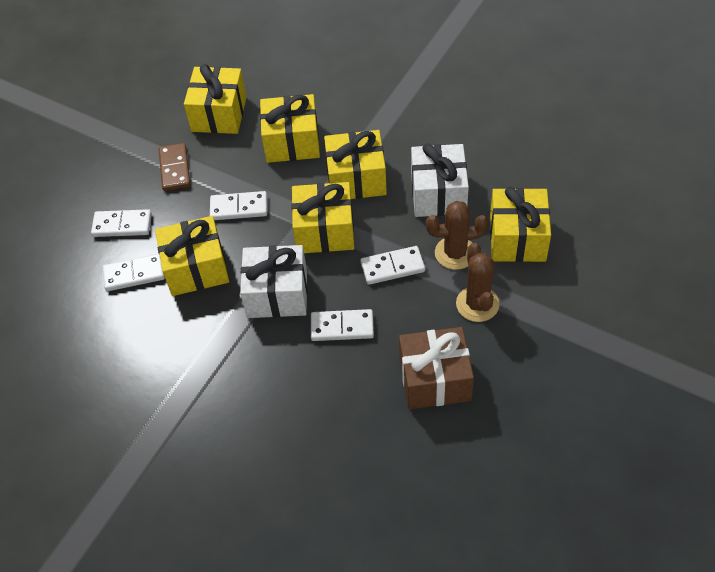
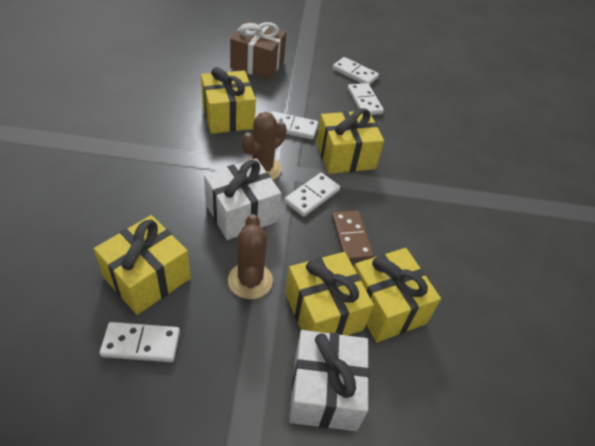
yellow gift: 6 -> 5

